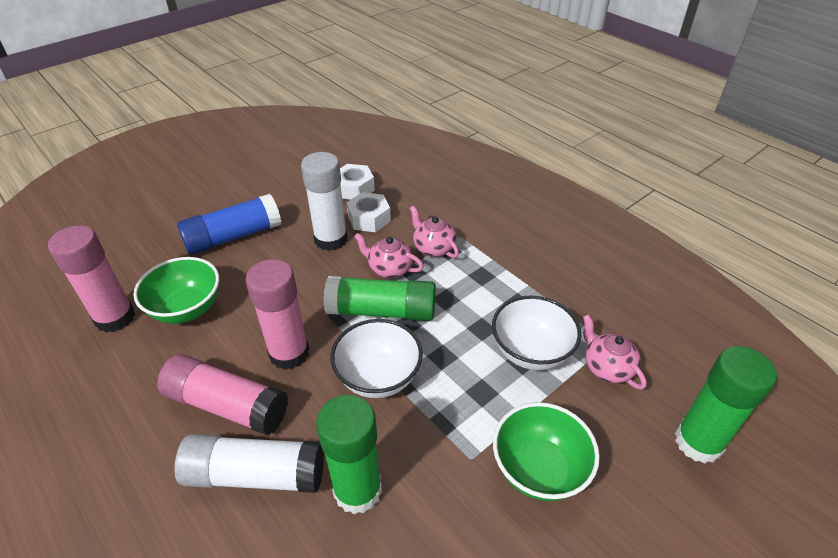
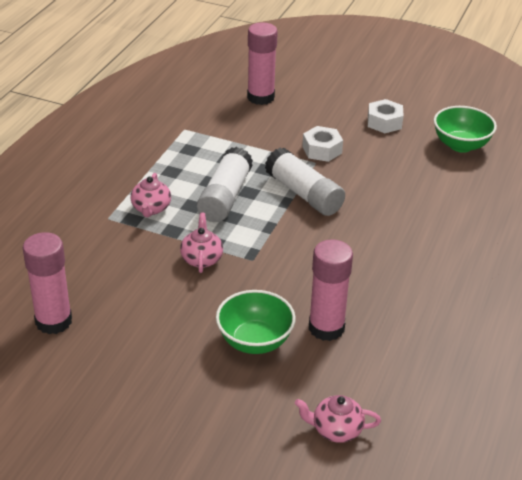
blue glue stick: 1 -> 0
green glue stick: 3 -> 0
white bowl: 2 -> 0

